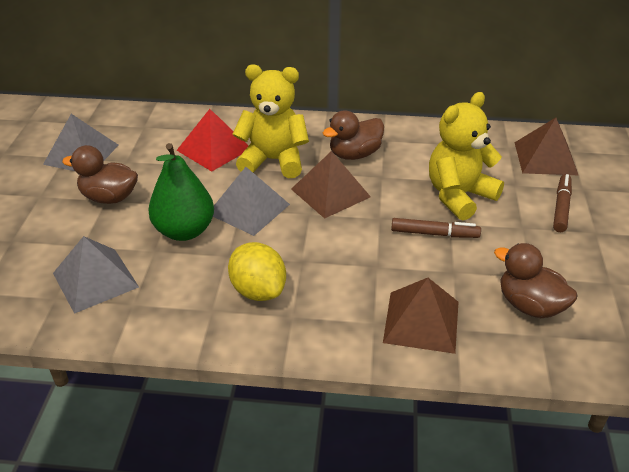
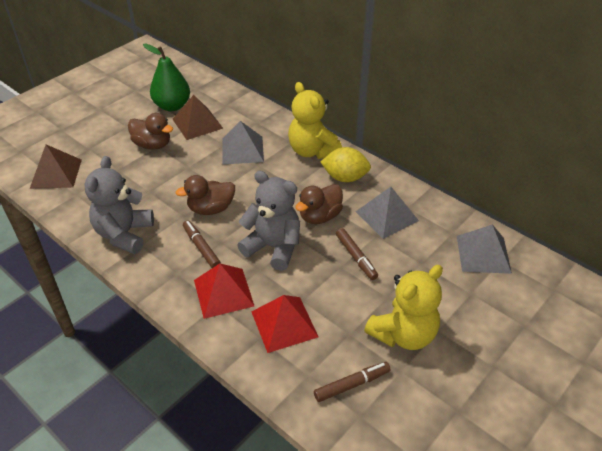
brown marker: 2 -> 3
brown pyramid: 3 -> 2
grey teddy bear: 0 -> 2
red pyramid: 1 -> 2

